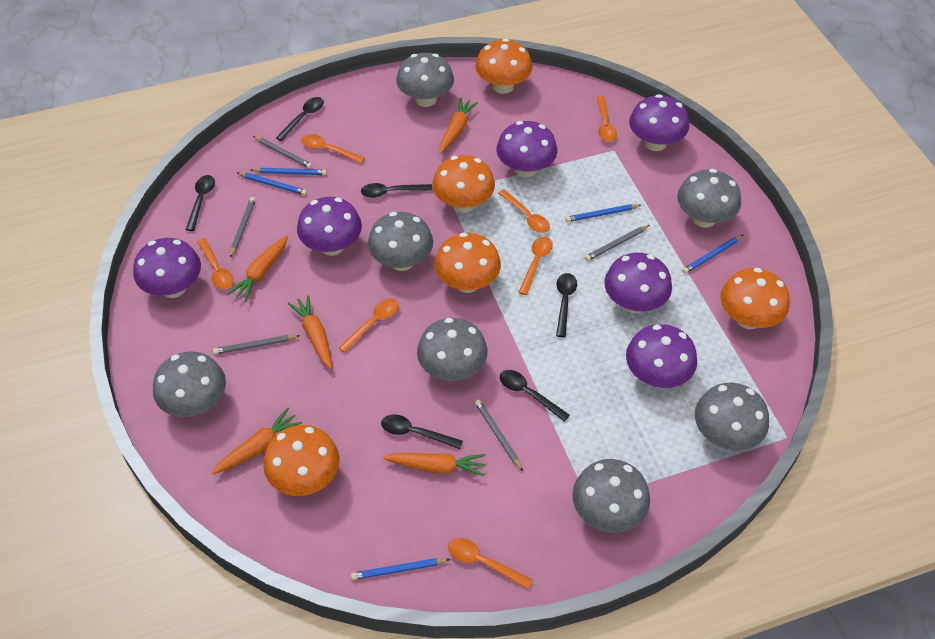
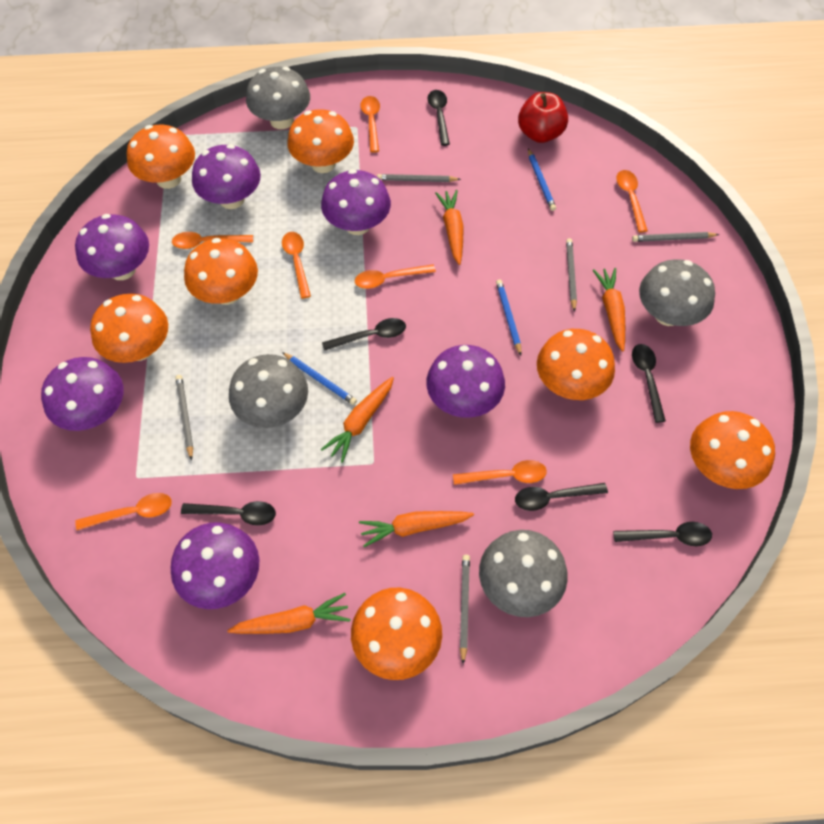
blue pencil: 5 -> 3
grey mushroom: 7 -> 4
orange mushroom: 5 -> 7
red apple: 0 -> 1

